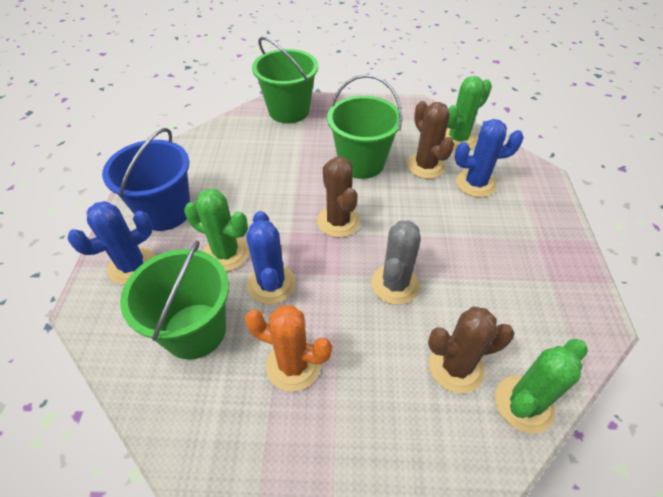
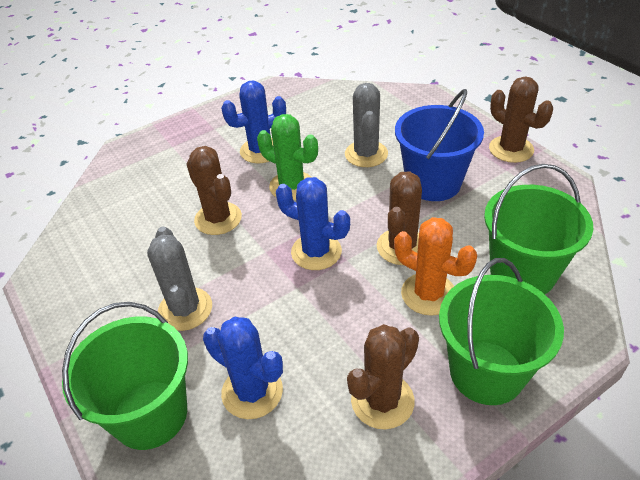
brown cactus: 3 -> 4
green cactus: 3 -> 1
grey cactus: 1 -> 2

